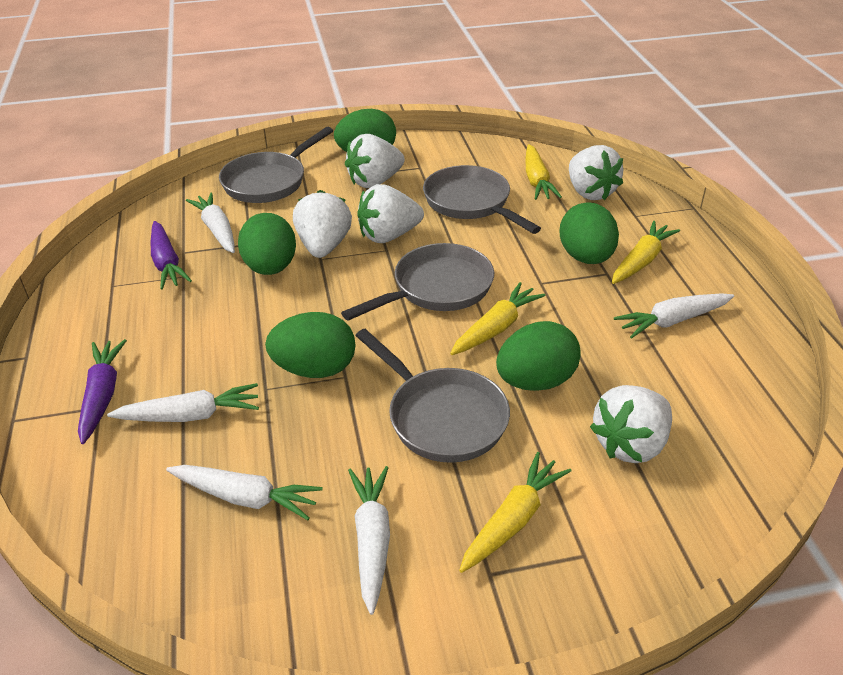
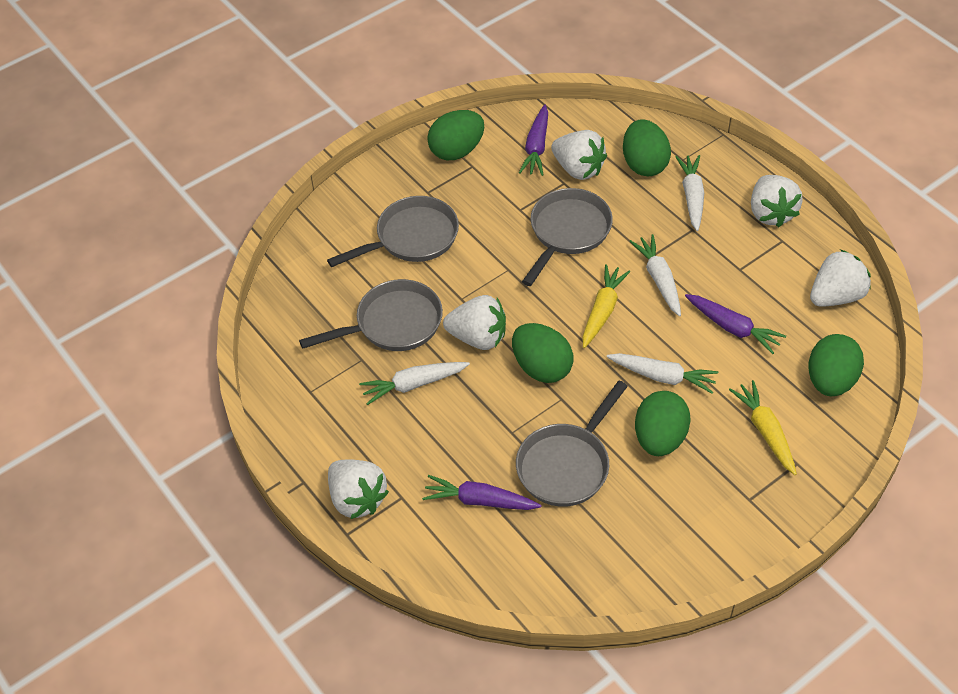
purple carrot: 2 -> 3
white carrot: 5 -> 4
yellow carrot: 4 -> 2

